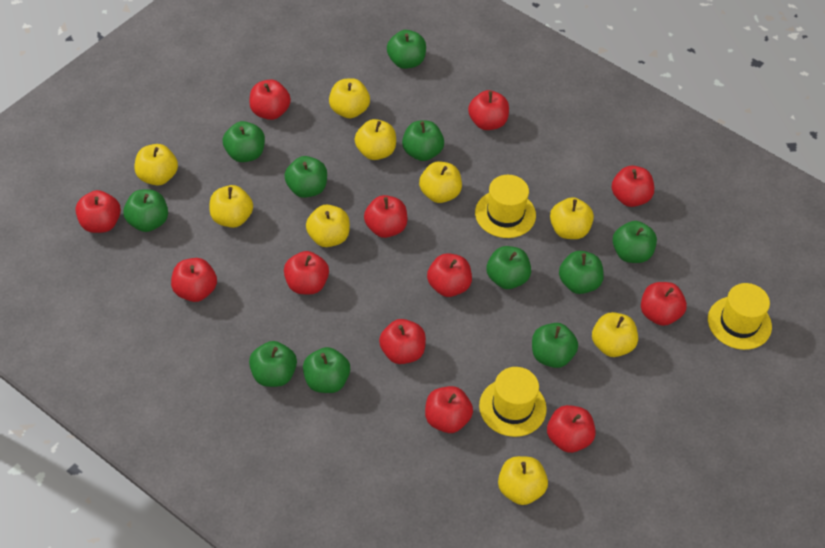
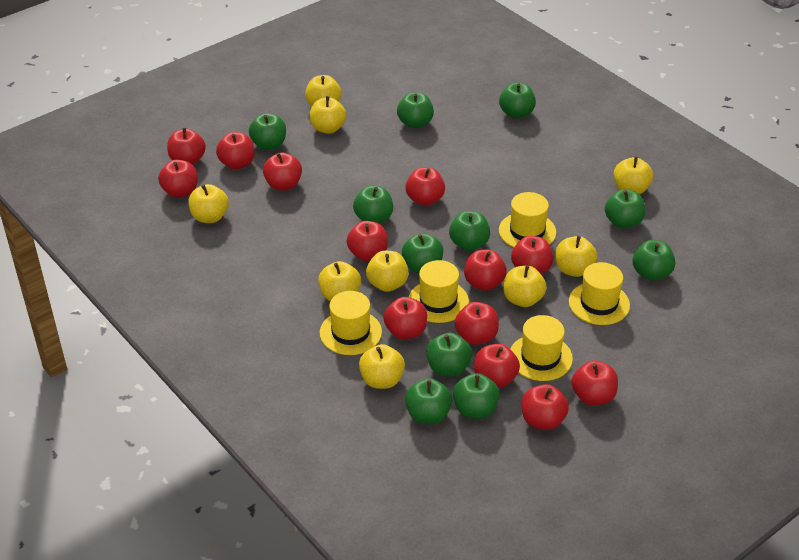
red apple: 12 -> 13
yellow hat: 3 -> 5

